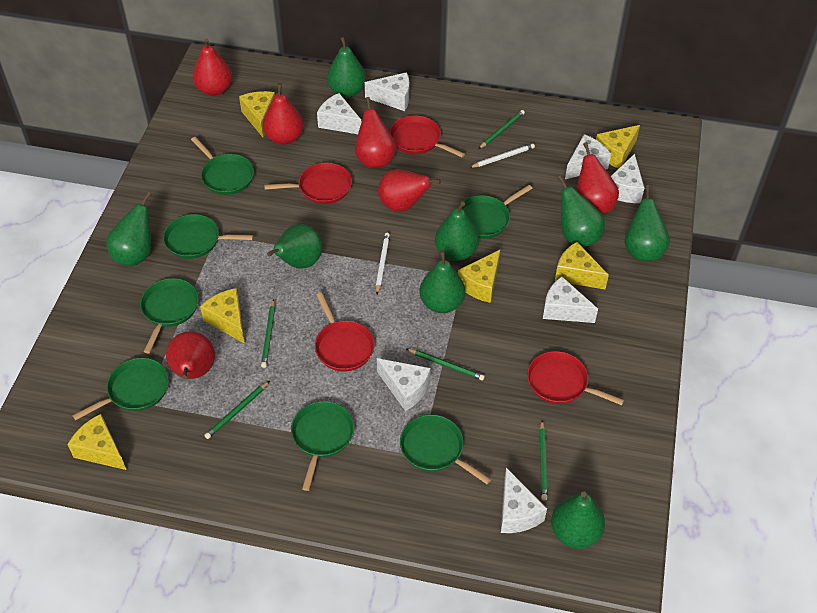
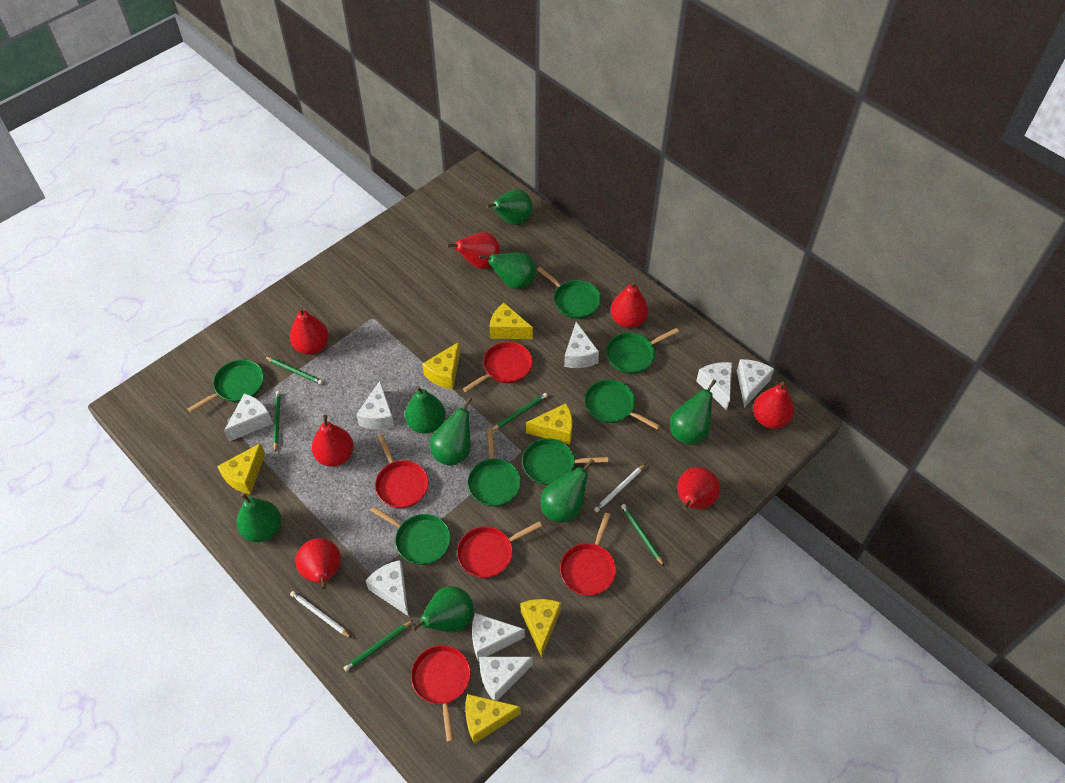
red pan: 4 -> 5
red pear: 6 -> 7
white cheese: 7 -> 8

